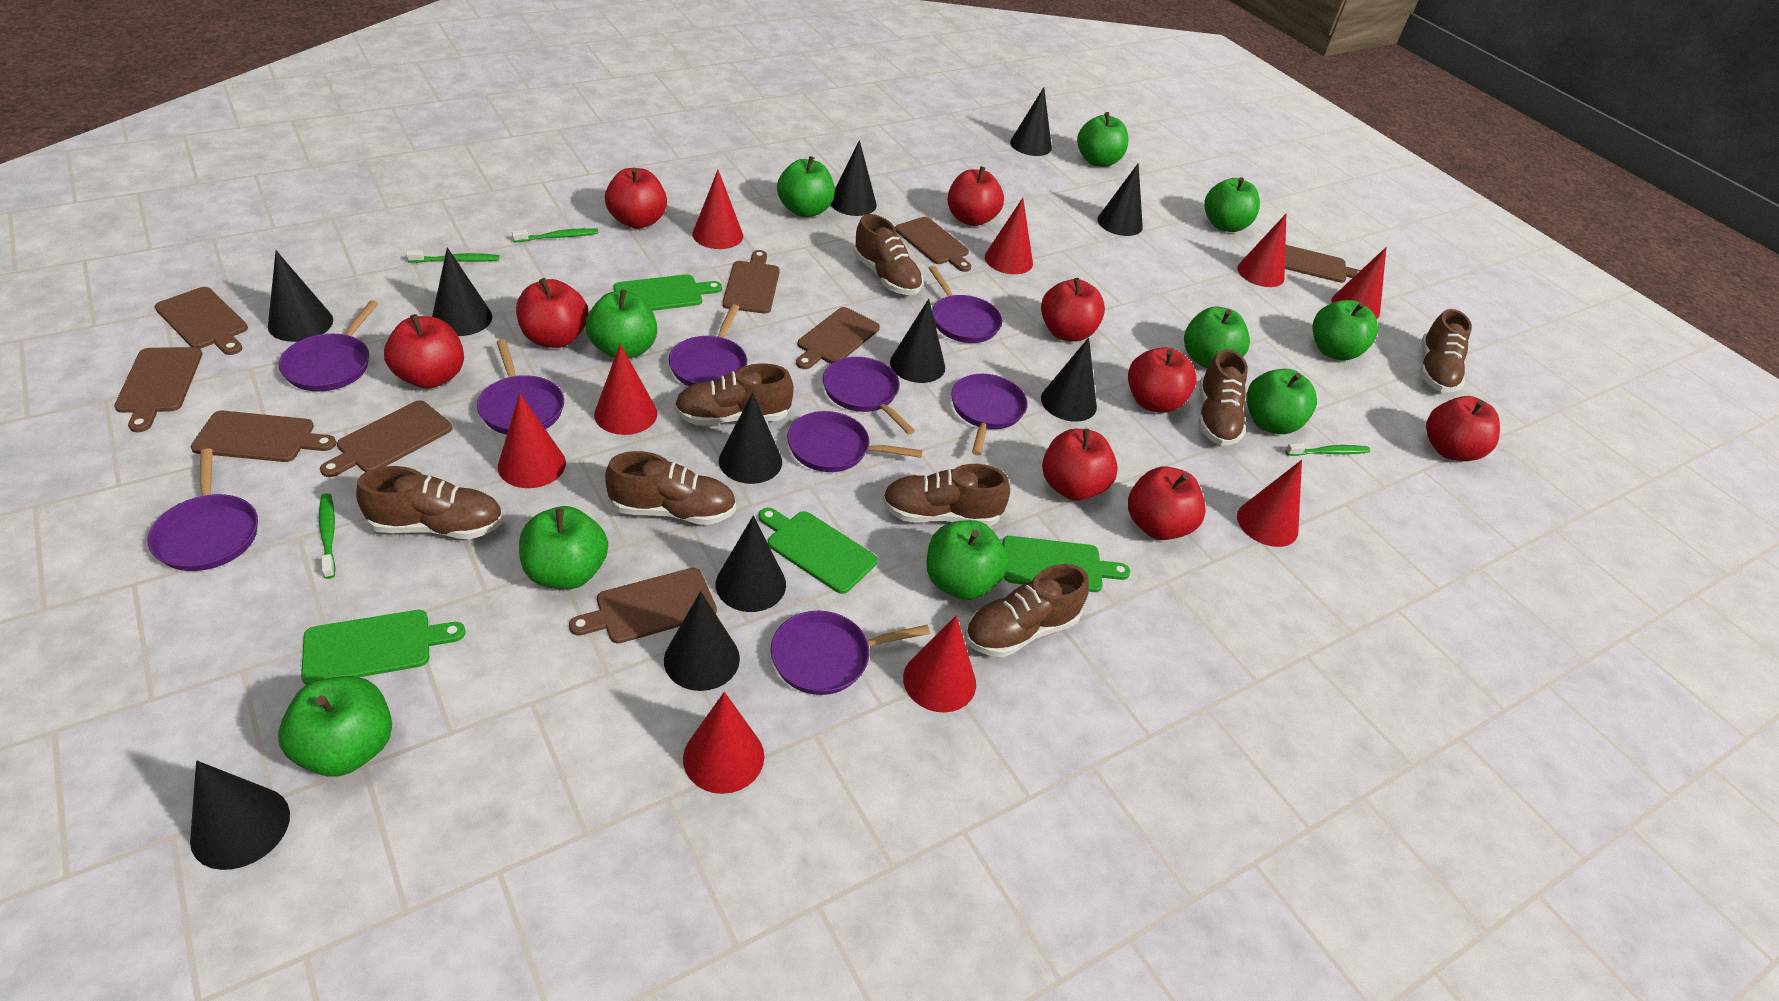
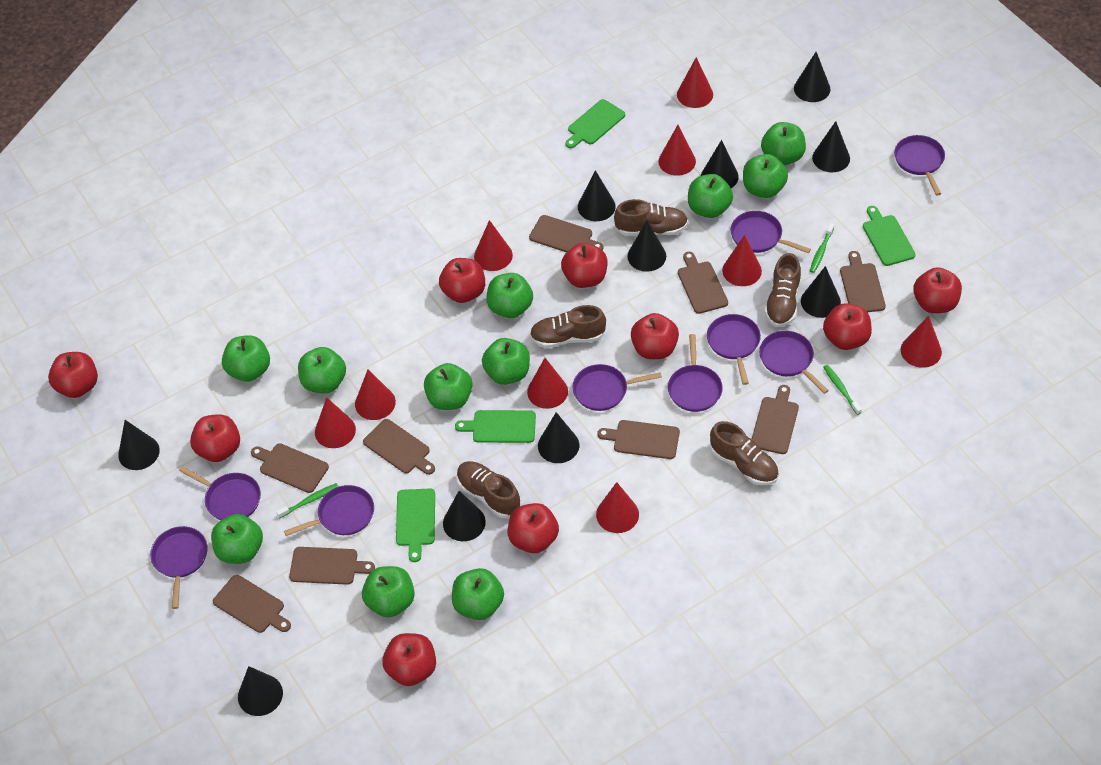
black cone: 11 -> 10
brown shoe: 8 -> 5
green apple: 10 -> 11
green toothbrush: 4 -> 3

